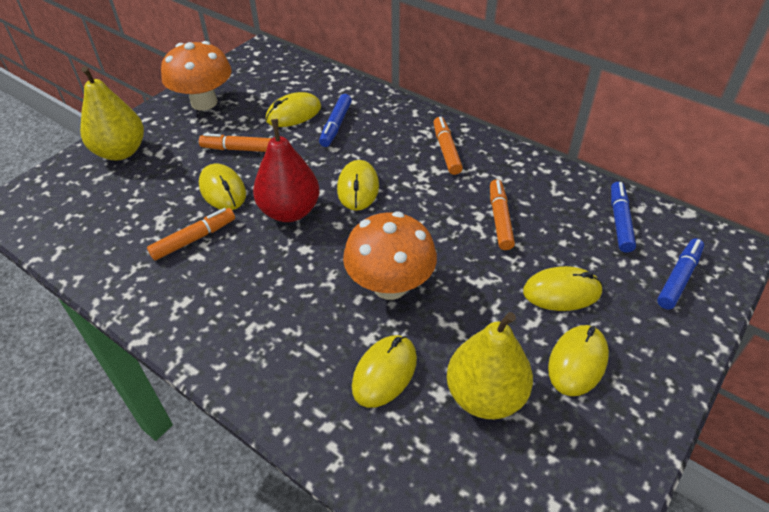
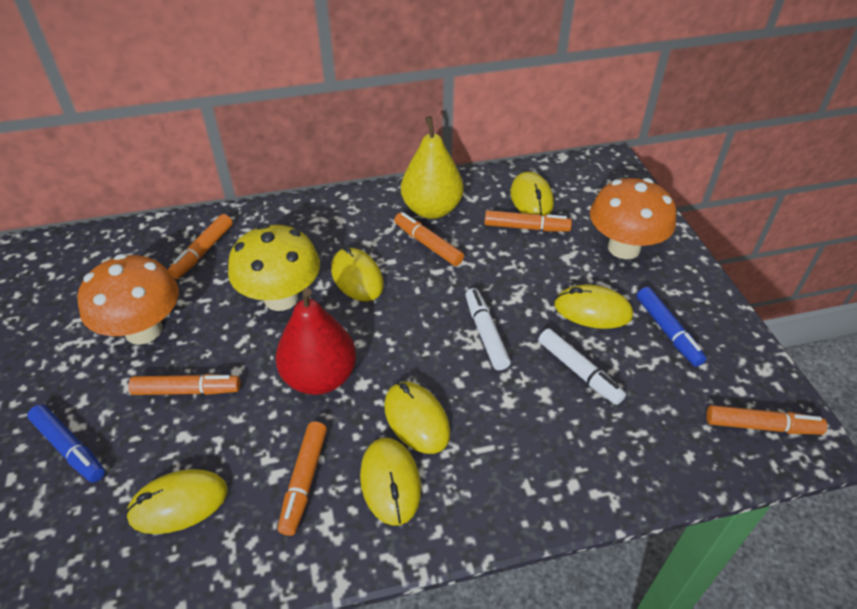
blue marker: 3 -> 2
orange marker: 4 -> 6
white marker: 0 -> 2
yellow mushroom: 0 -> 1
yellow pear: 2 -> 1

